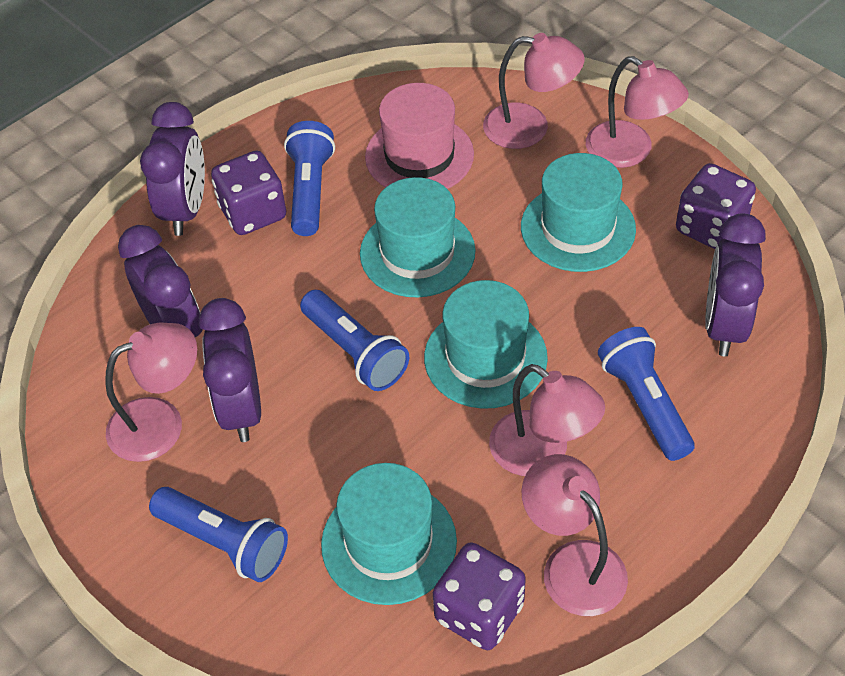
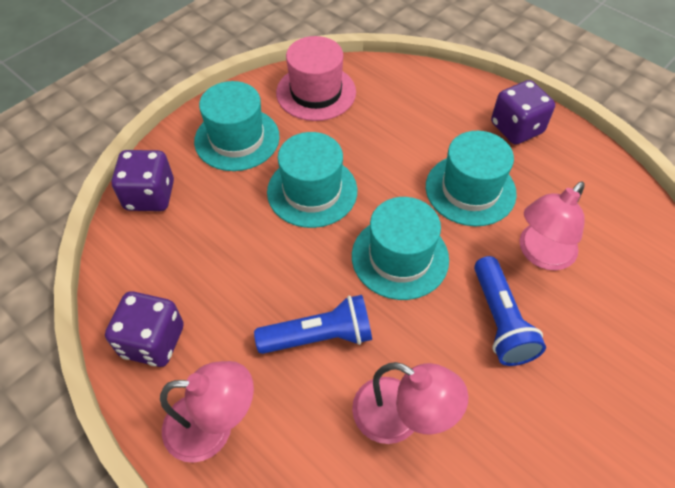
blue flashlight: 4 -> 2
pink lamp: 5 -> 3
purple clock: 4 -> 0

